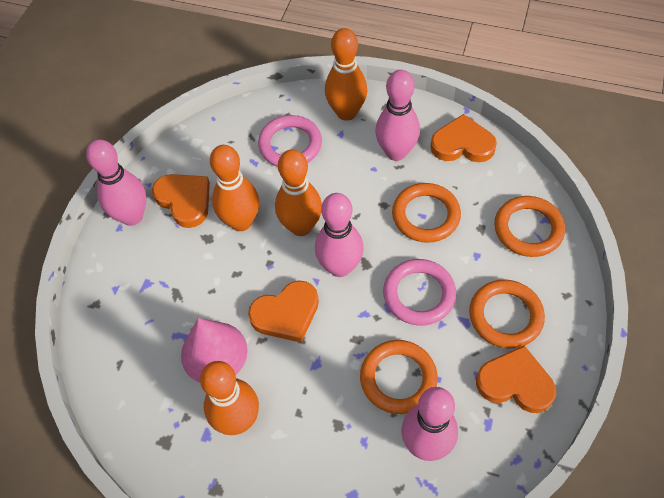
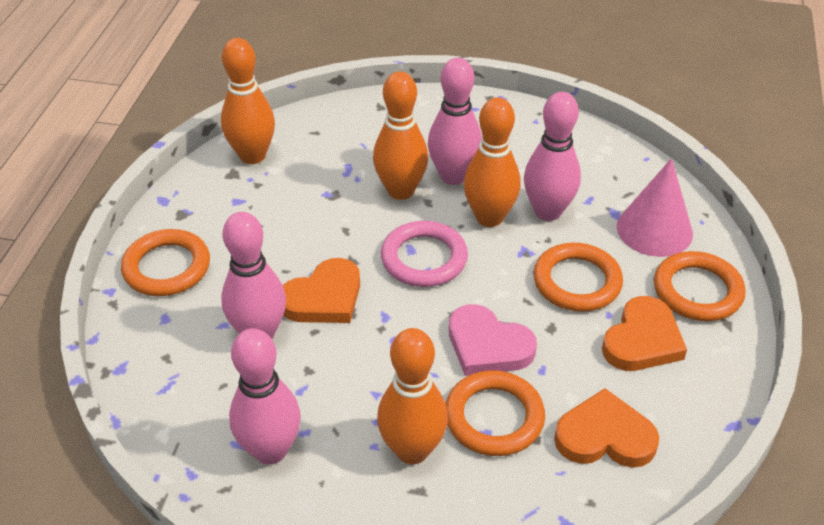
orange heart: 4 -> 3
pink heart: 0 -> 1
pink ring: 2 -> 1

